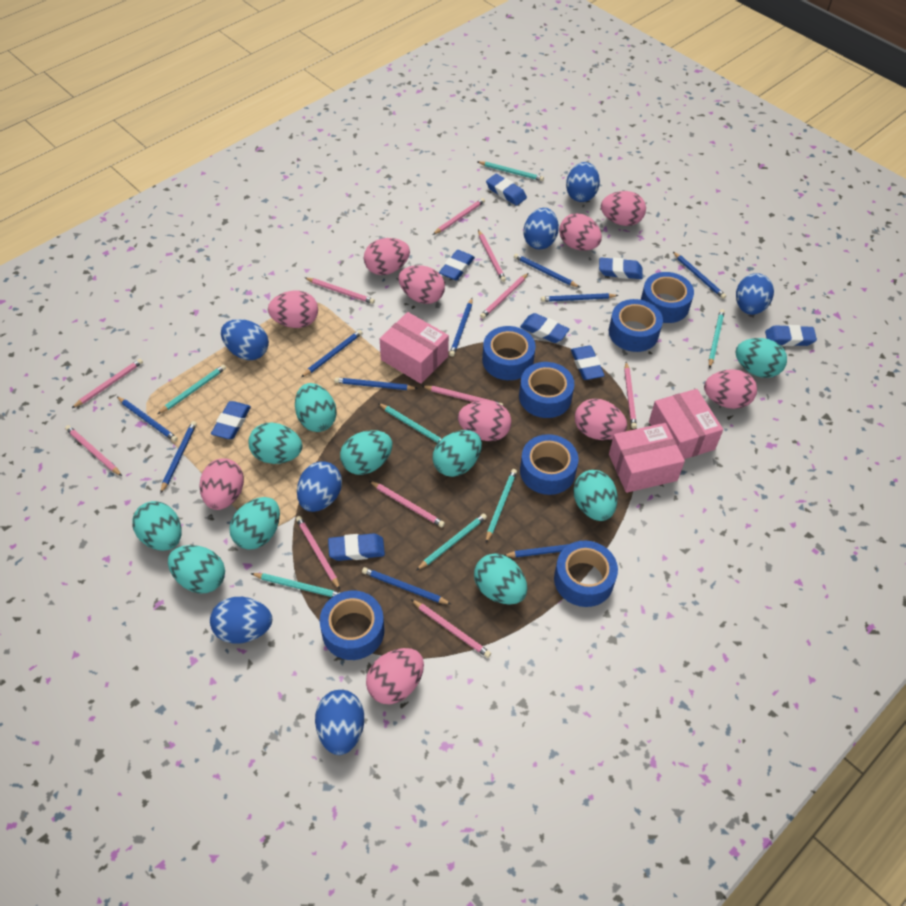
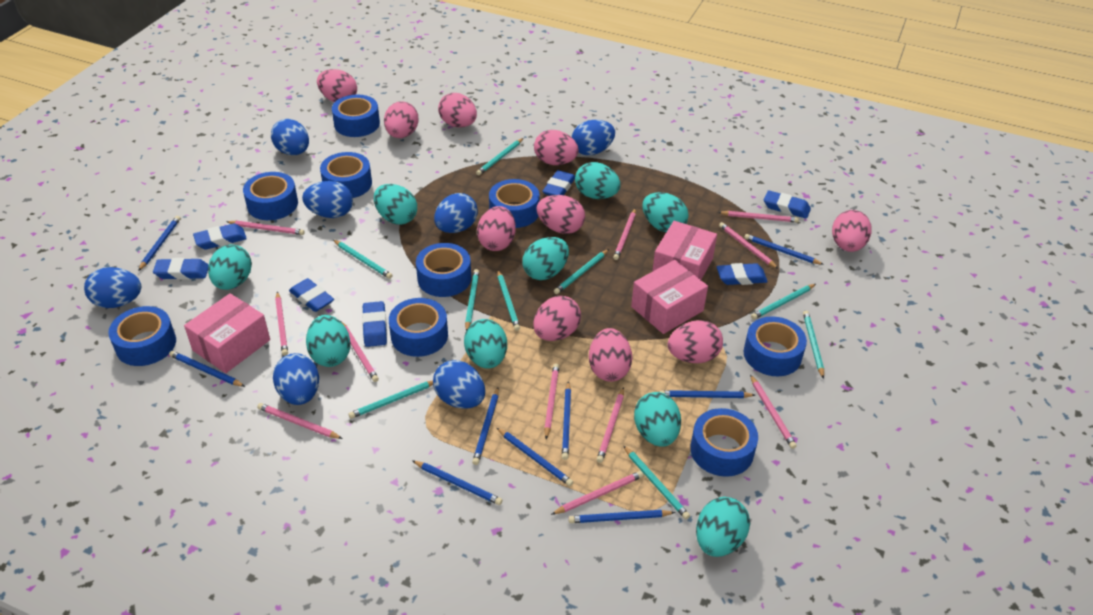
blue eraser: 8 -> 7
blue pencil: 10 -> 9
blue tape: 7 -> 9
turquoise egg: 10 -> 9
turquoise pencil: 7 -> 9

